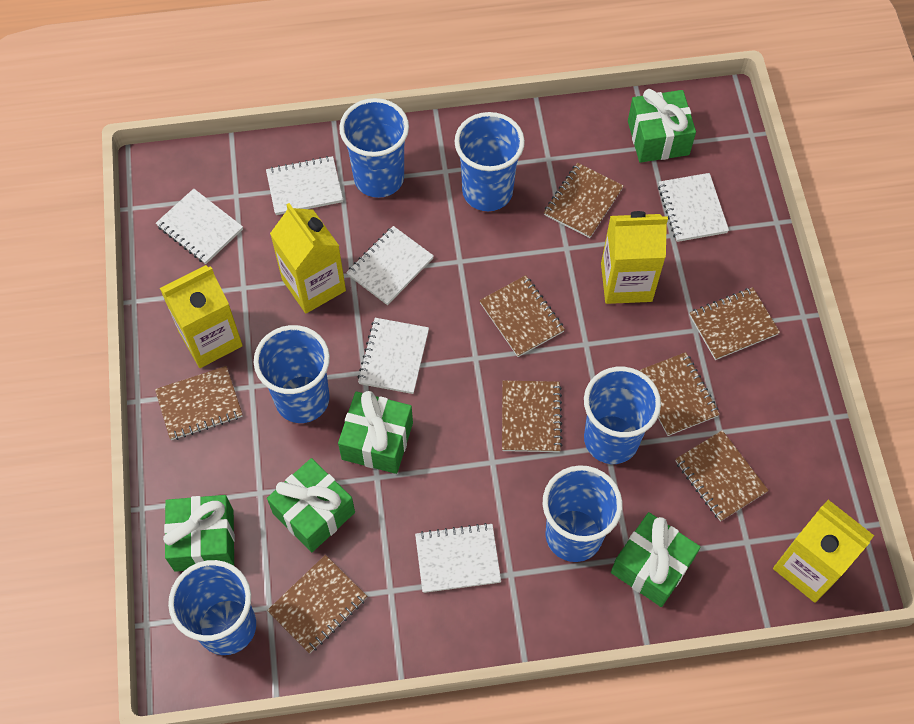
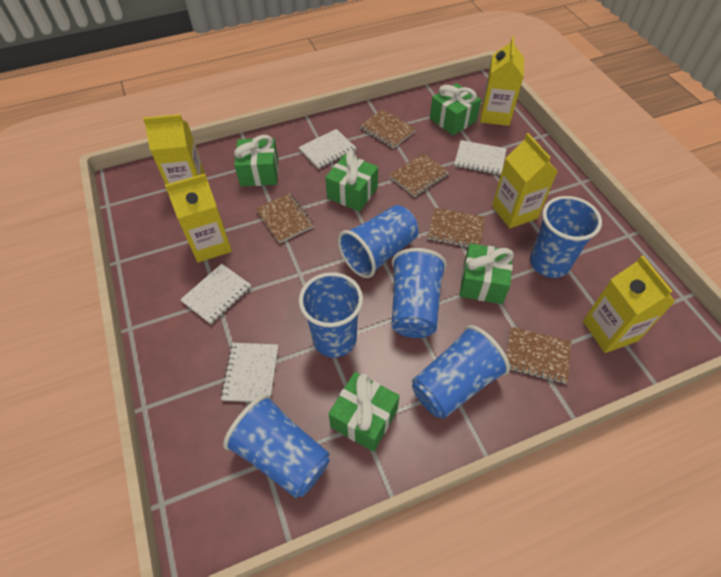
brown notebook: 8 -> 5
white notebook: 6 -> 4
yellow carton: 4 -> 5

